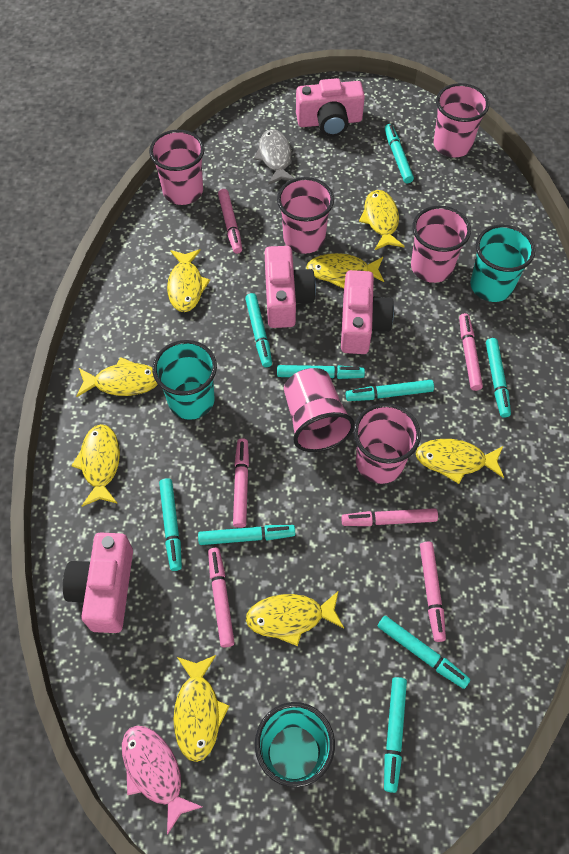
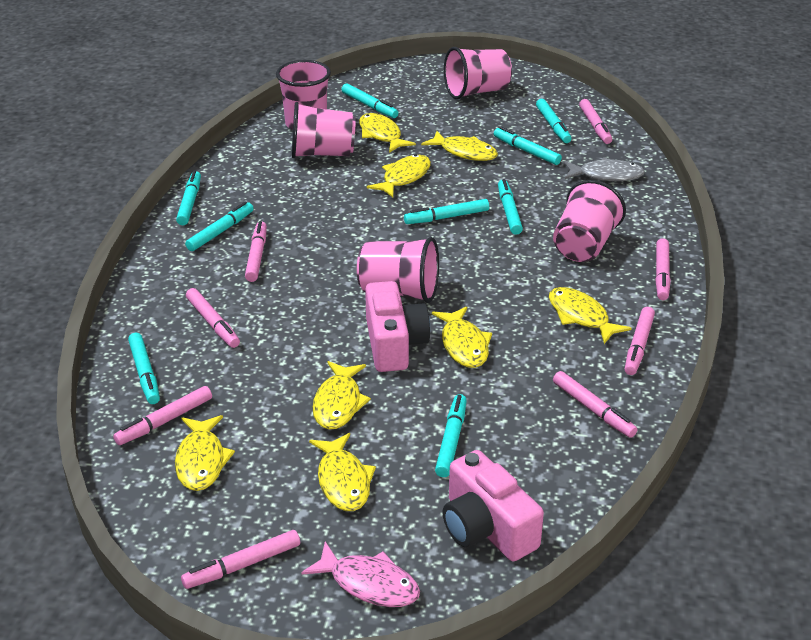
pink camera: 4 -> 2
pink cup: 6 -> 5
pink marker: 6 -> 8
turquoise cup: 3 -> 0

